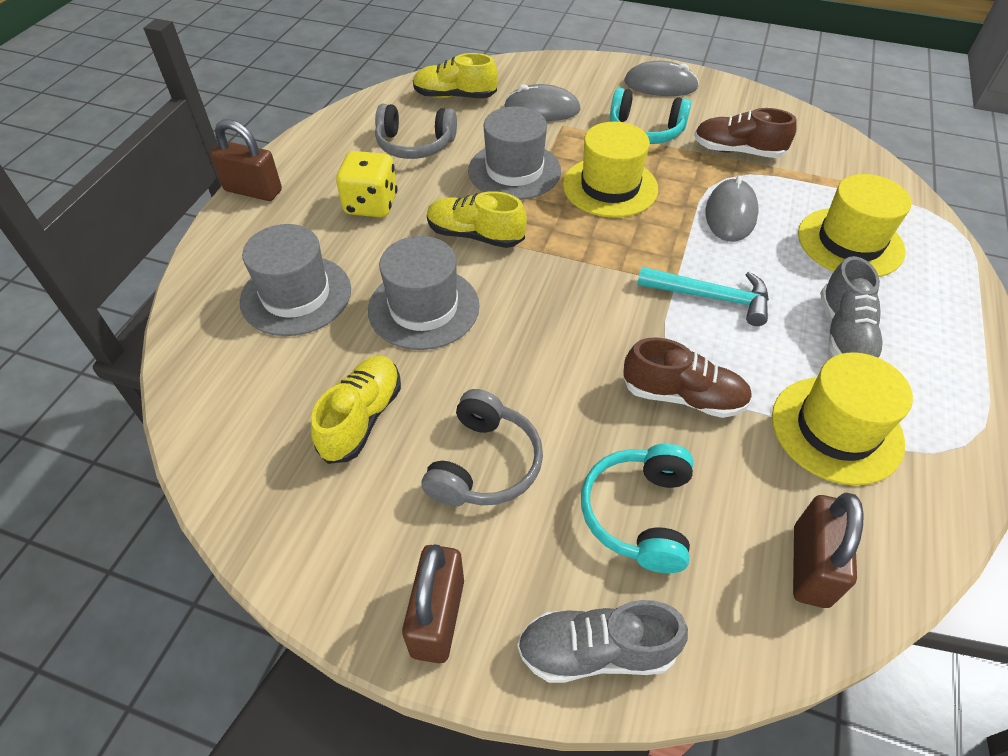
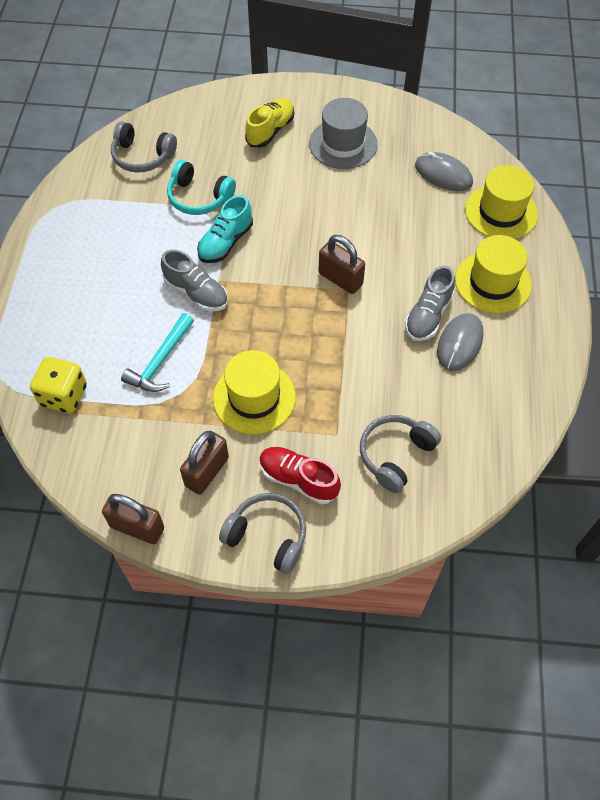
brown shoe: 2 -> 0
grey hat: 3 -> 1
grey headphones: 2 -> 3
grey mouse: 3 -> 2
red shoe: 0 -> 1
turquoise headphones: 2 -> 1
turquoise shoe: 0 -> 1
yellow shoe: 3 -> 1

